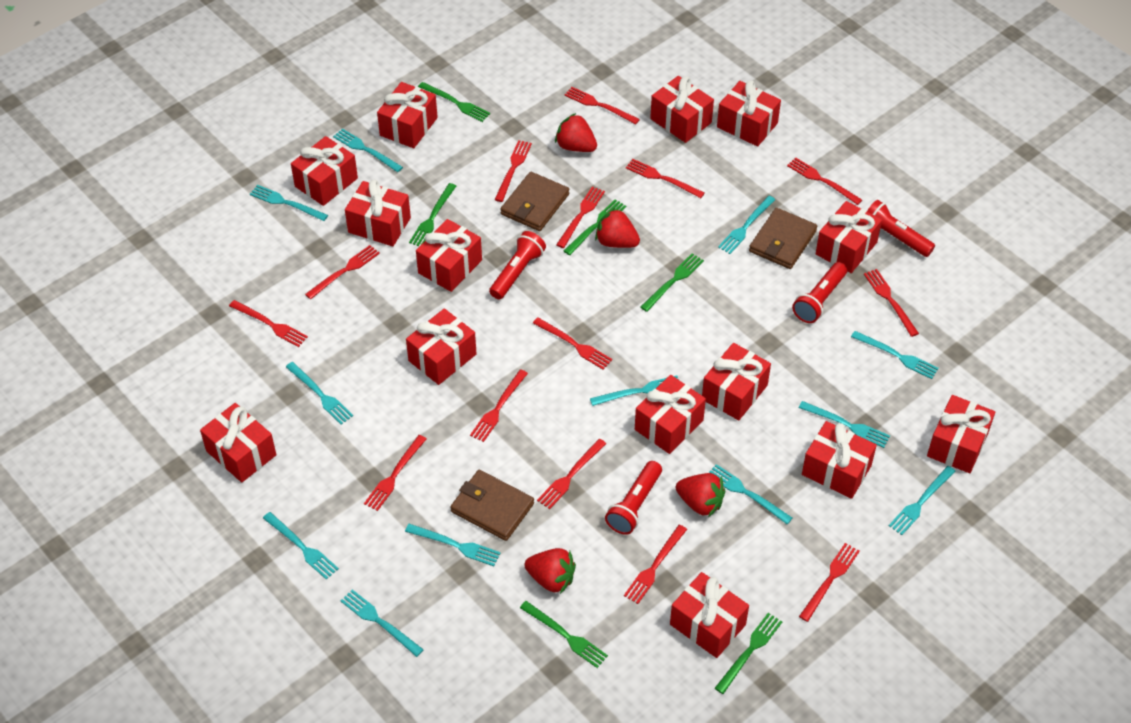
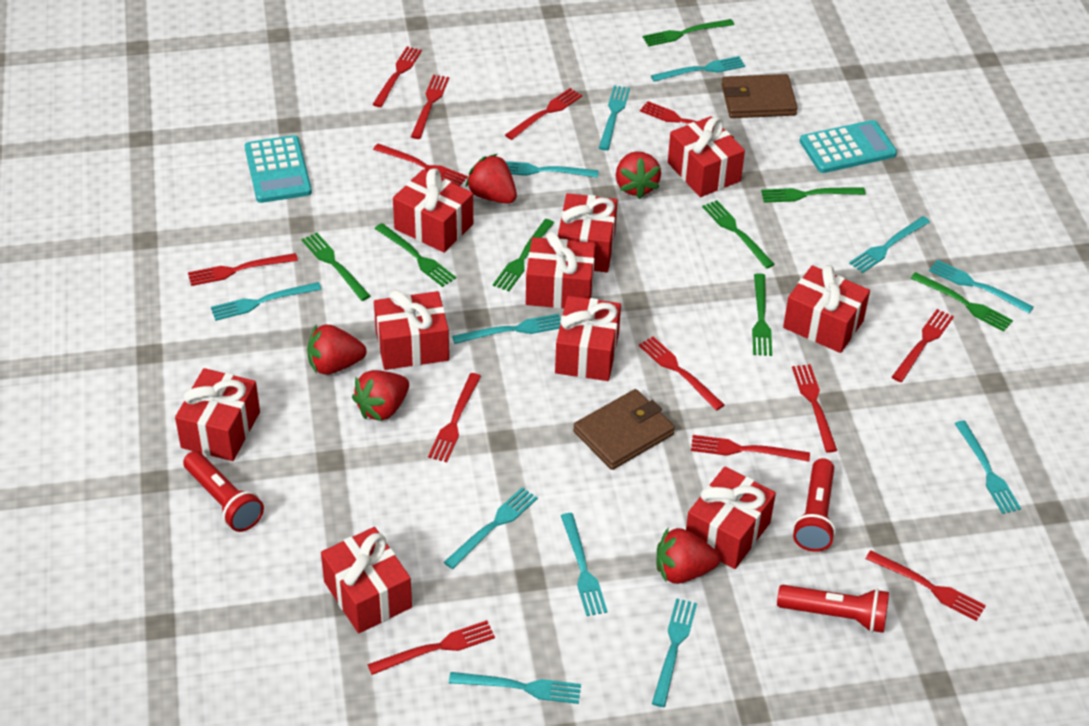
brown wallet: 3 -> 2
green fork: 6 -> 8
red flashlight: 4 -> 3
red fork: 14 -> 13
red gift: 14 -> 10
red strawberry: 4 -> 5
turquoise calculator: 0 -> 2

